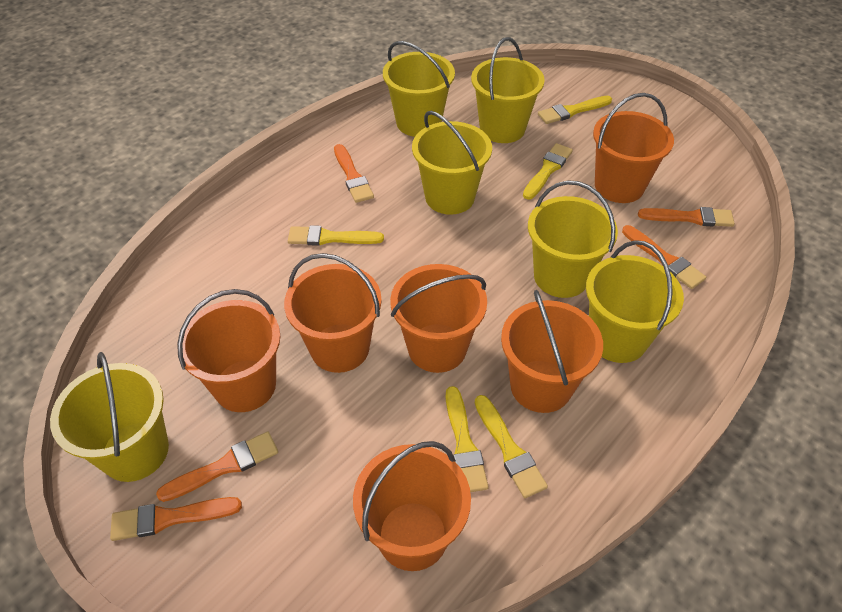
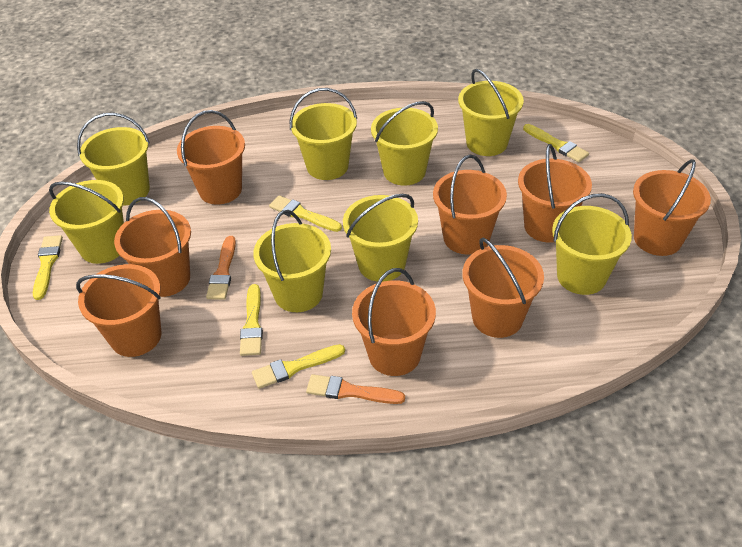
orange brush: 5 -> 2
orange bucket: 6 -> 8
yellow bucket: 6 -> 8

